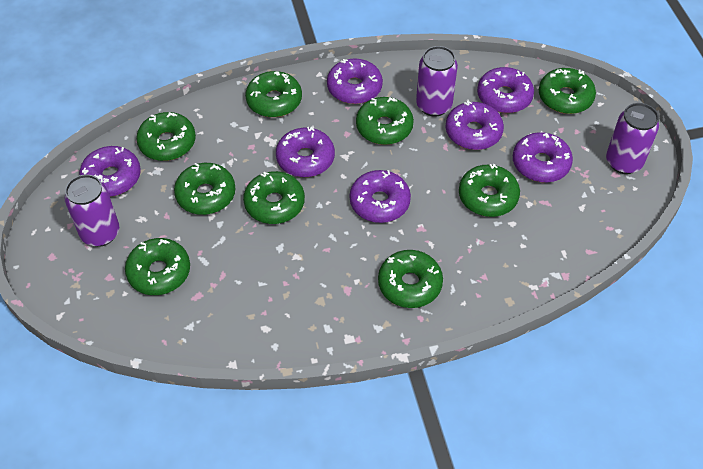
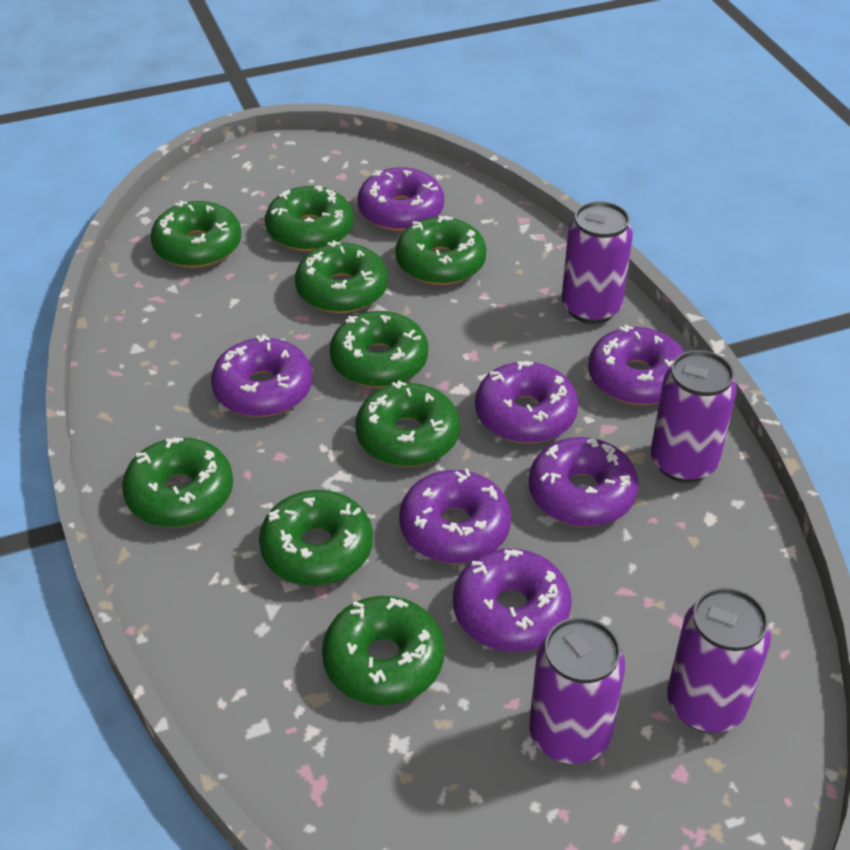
purple can: 3 -> 4

